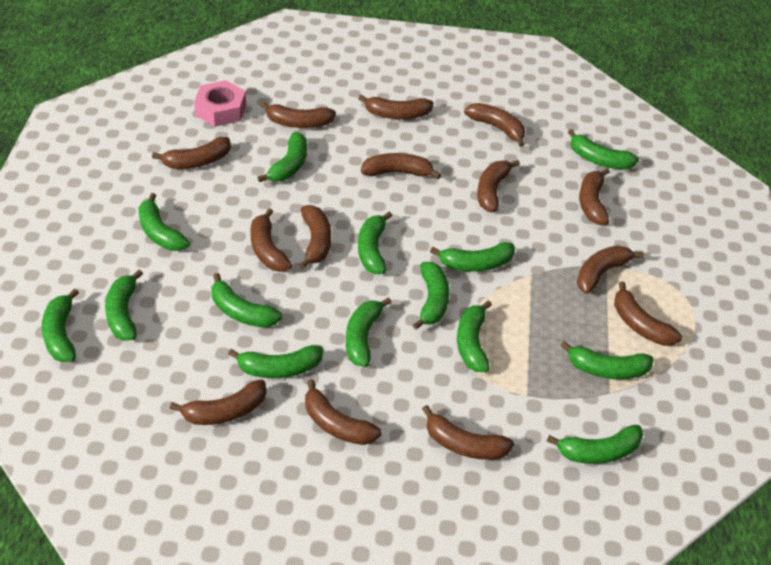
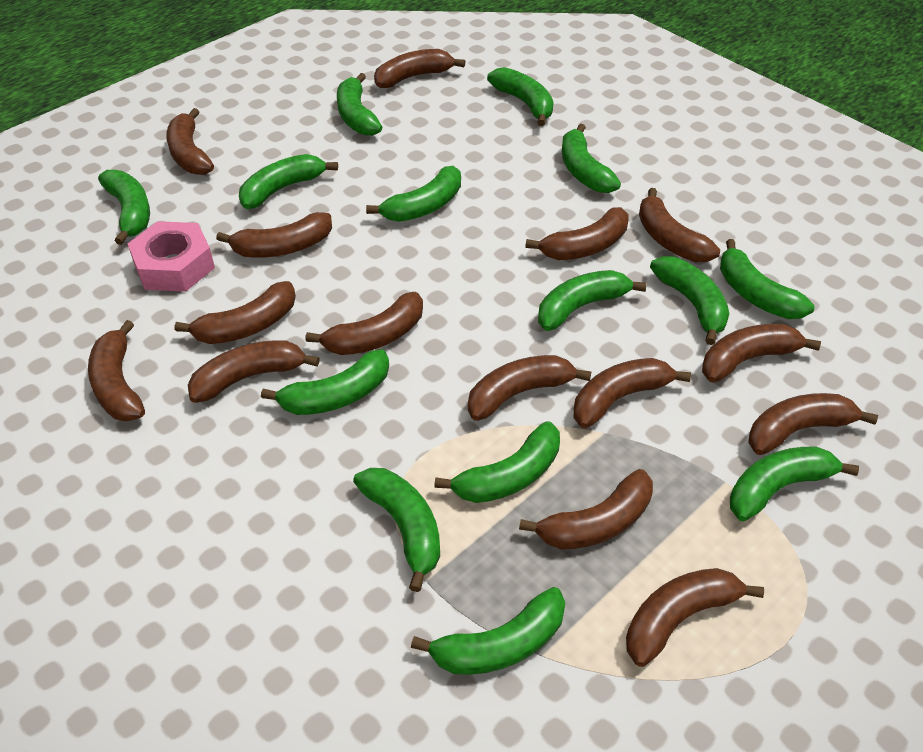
brown banana: 14 -> 15

